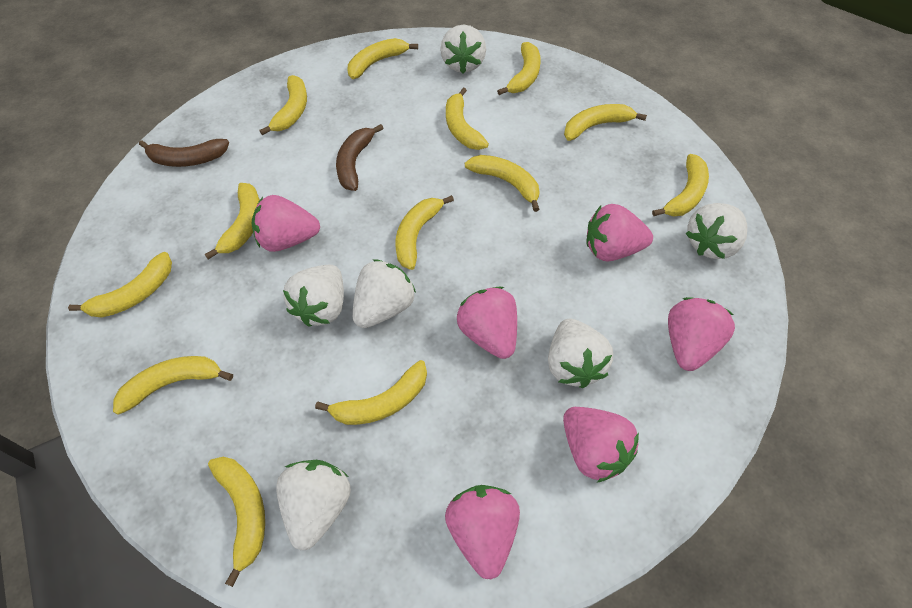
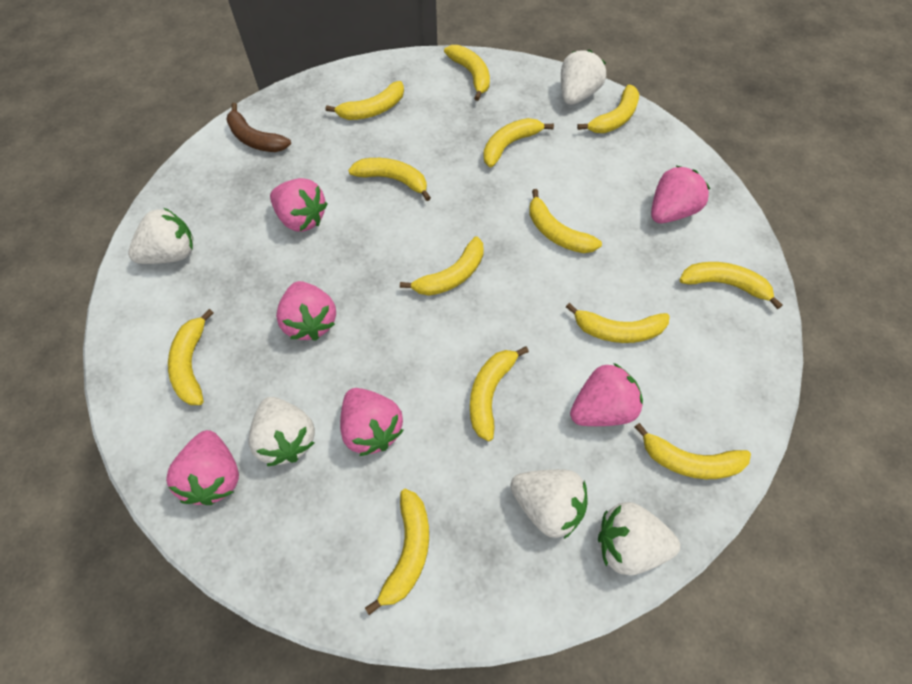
brown banana: 2 -> 1
white strawberry: 6 -> 5

